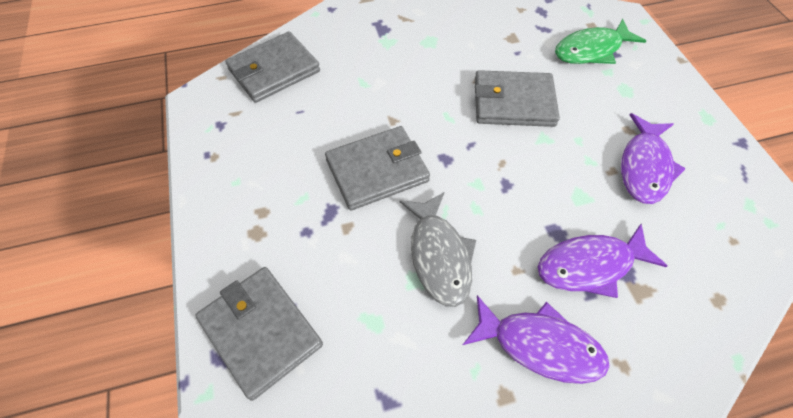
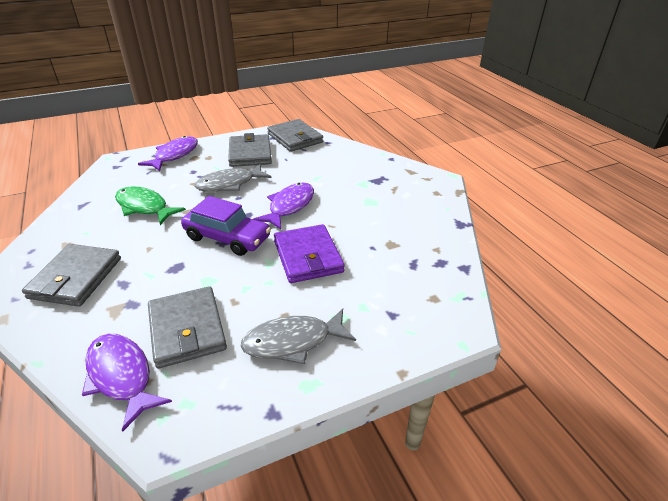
grey fish: 1 -> 2
purple car: 0 -> 1
purple wallet: 0 -> 1

